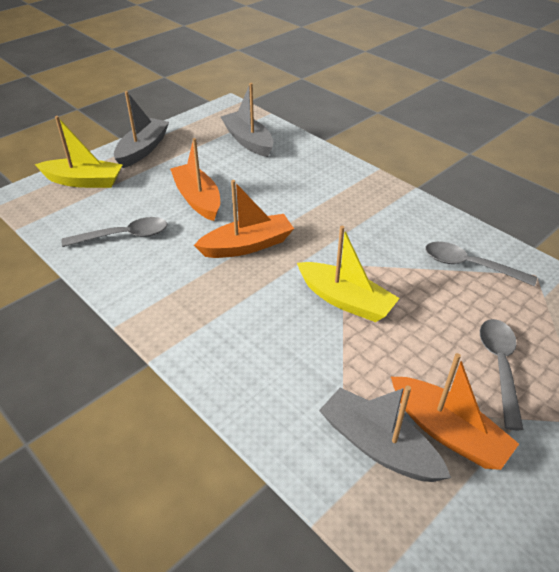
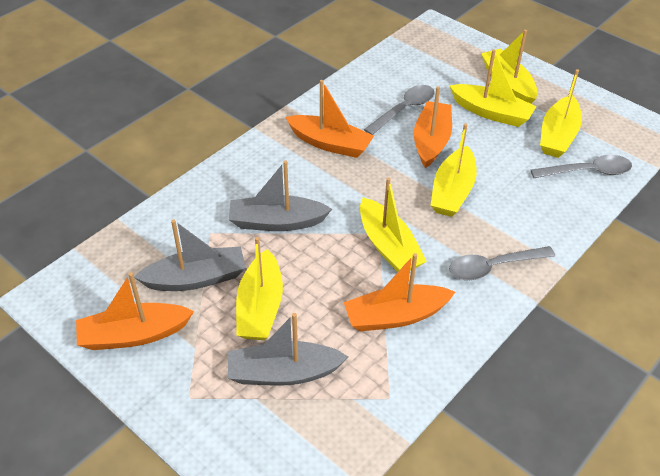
orange boat: 3 -> 4
yellow boat: 2 -> 6

